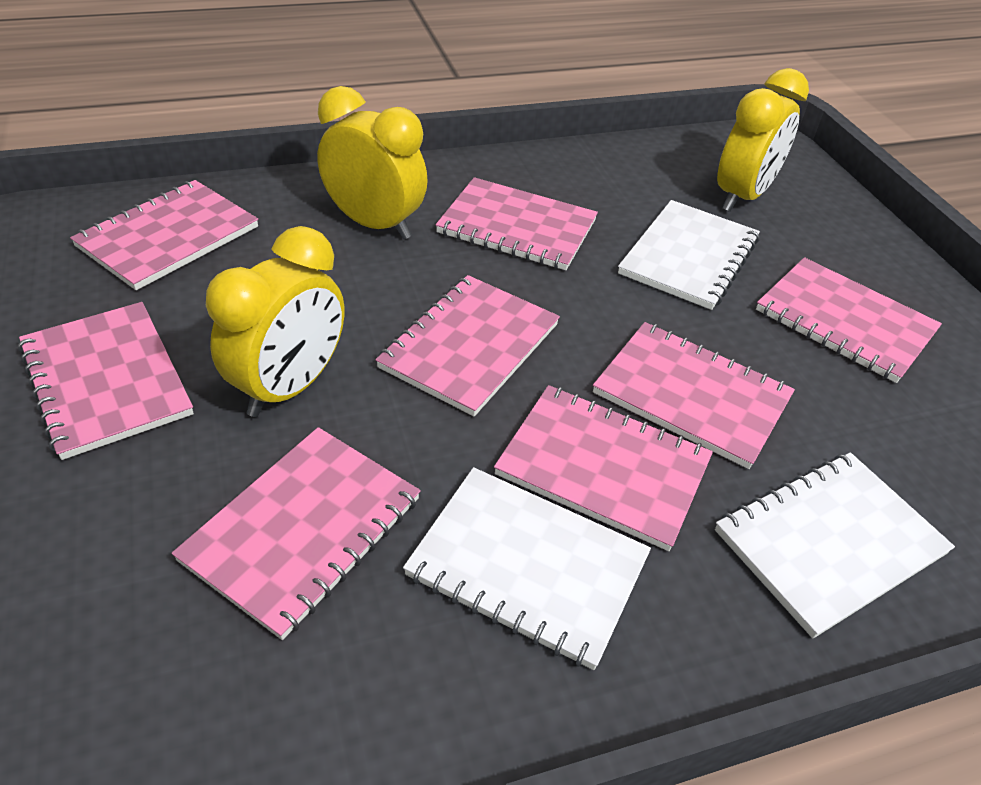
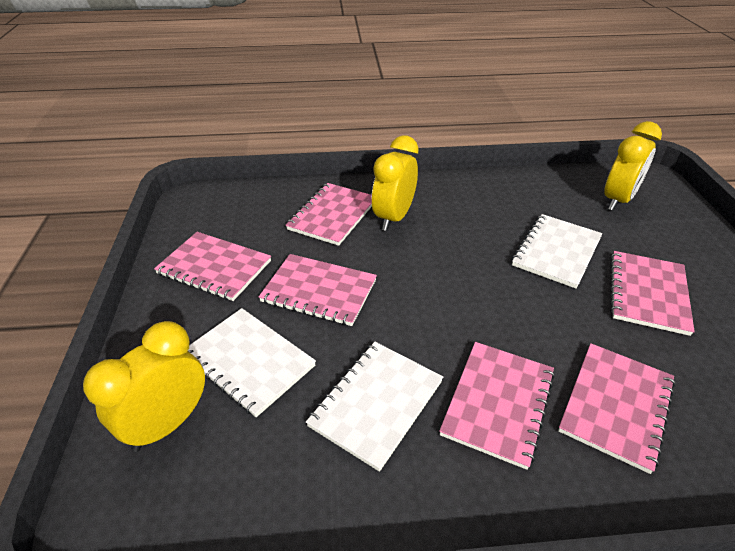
pink notebook: 8 -> 6

